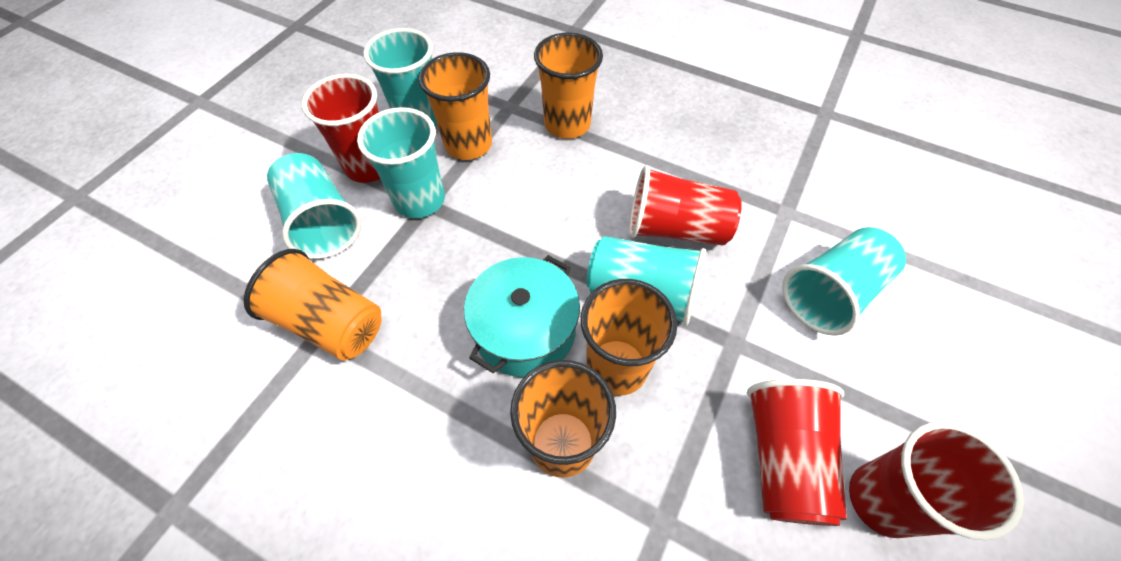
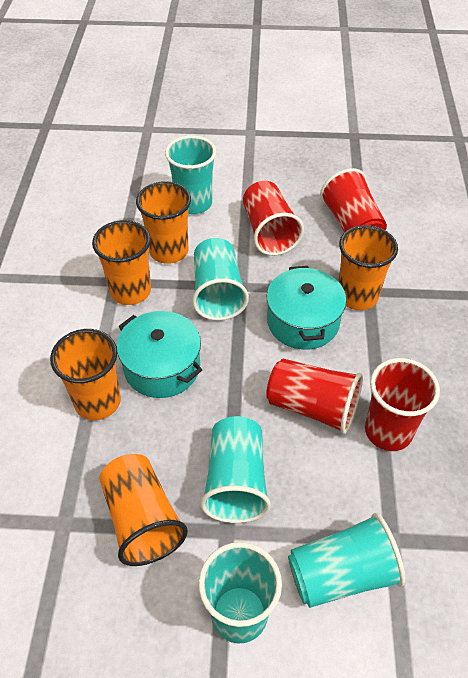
turquoise pot: 1 -> 2

